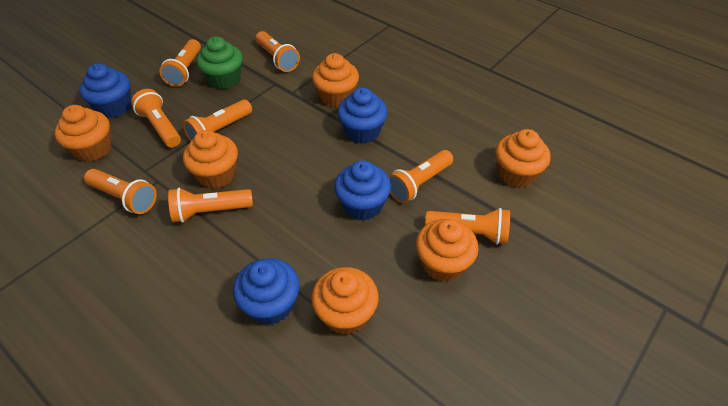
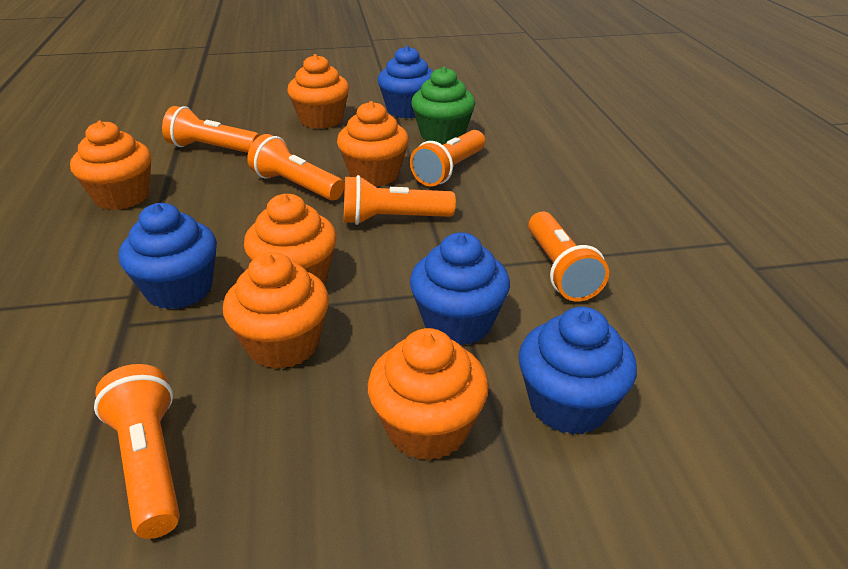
orange flashlight: 8 -> 6

